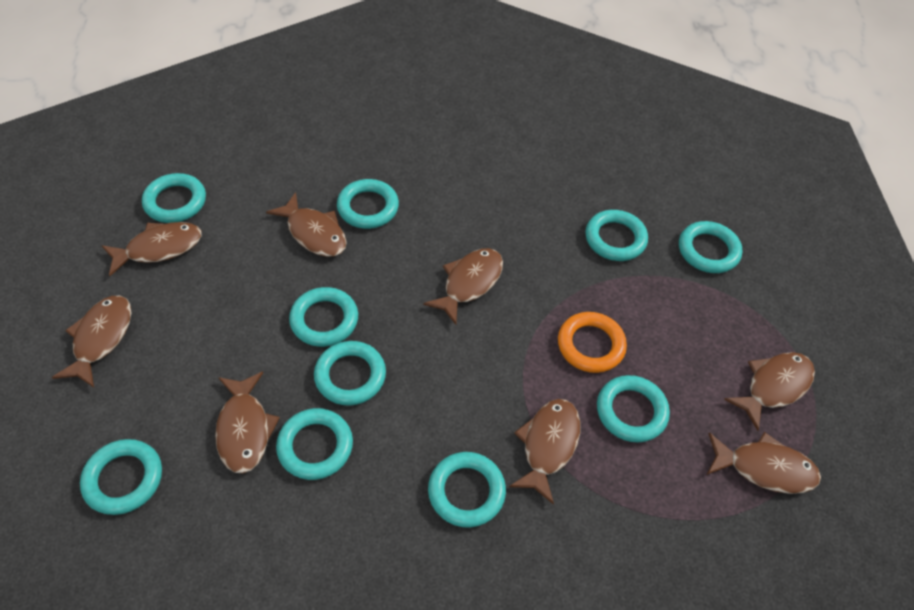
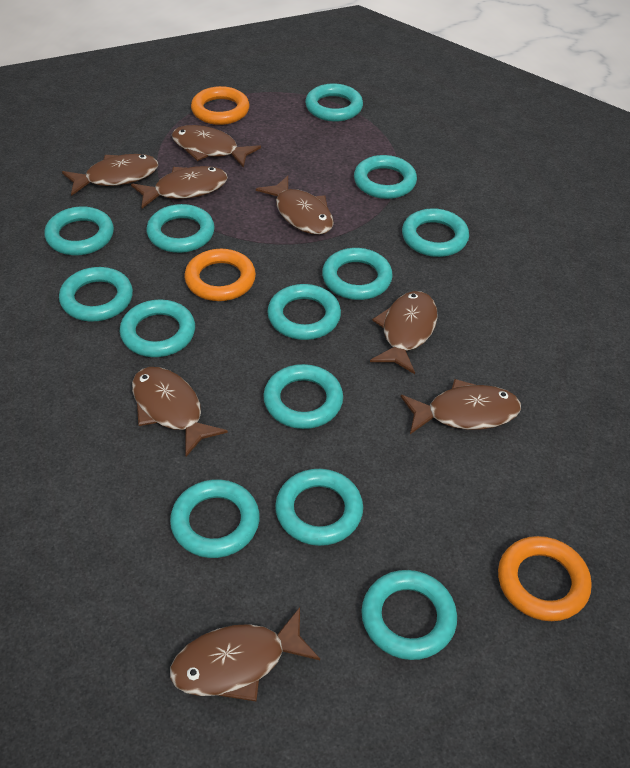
orange ring: 1 -> 3
turquoise ring: 10 -> 13

